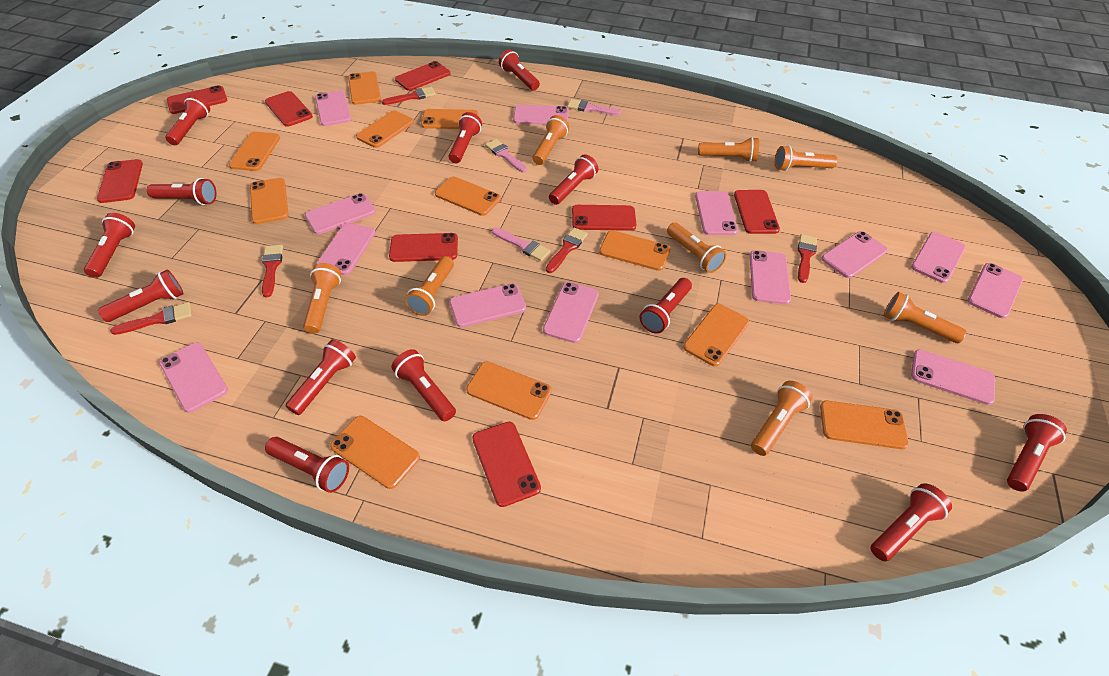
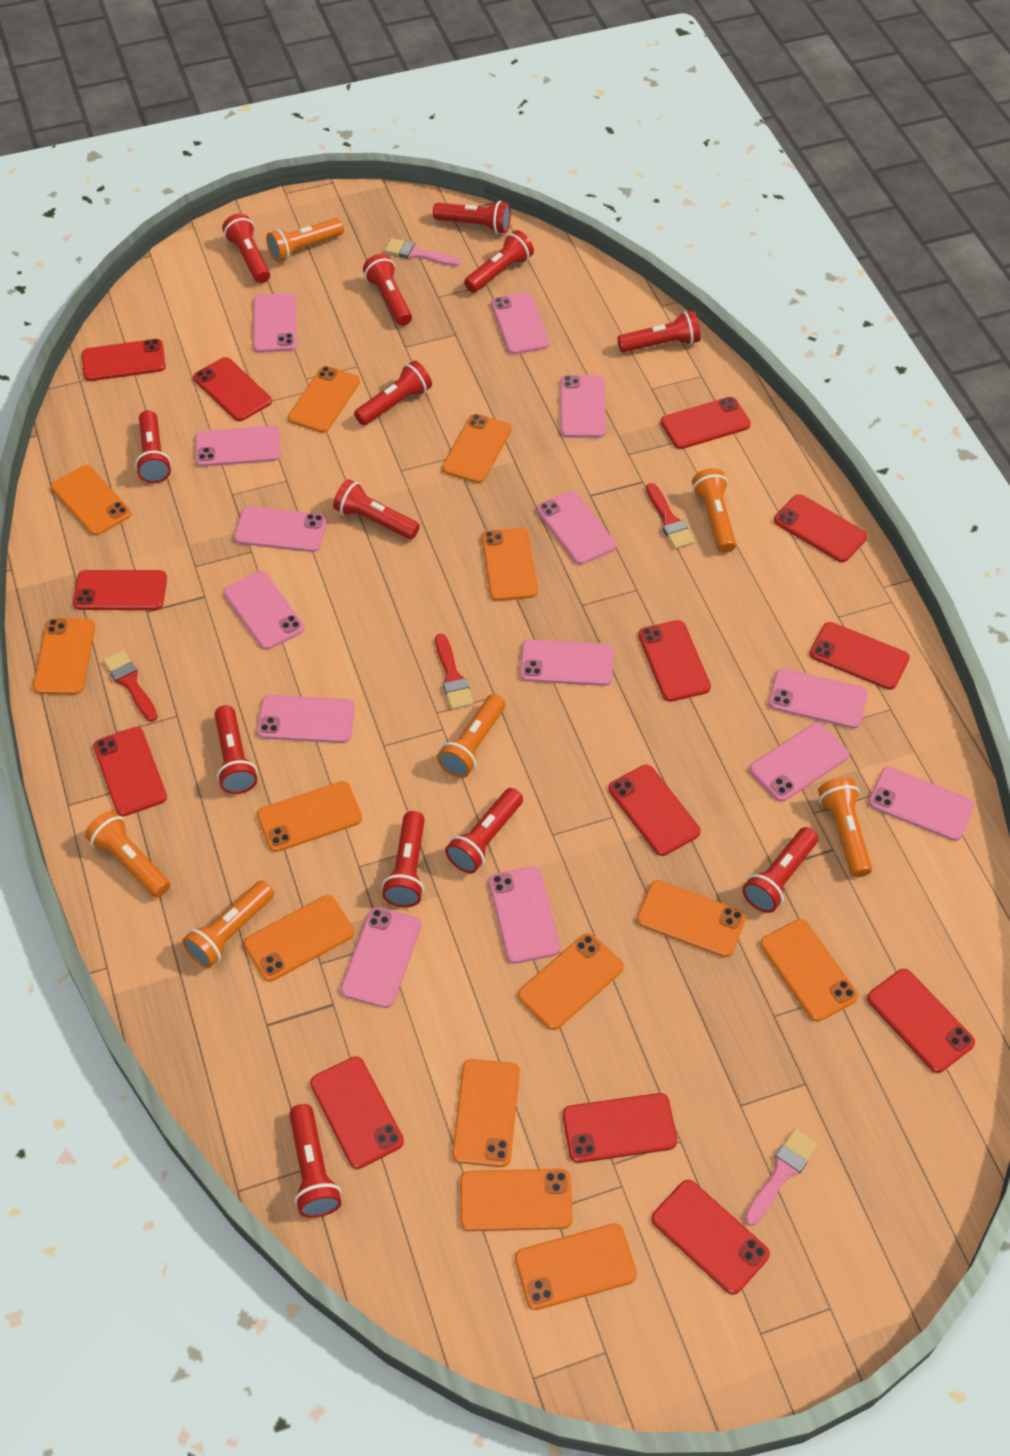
orange flashlight: 8 -> 6
orange phone: 11 -> 13
pink brush: 3 -> 2
pink phone: 13 -> 14
red brush: 5 -> 3
red phone: 8 -> 13

